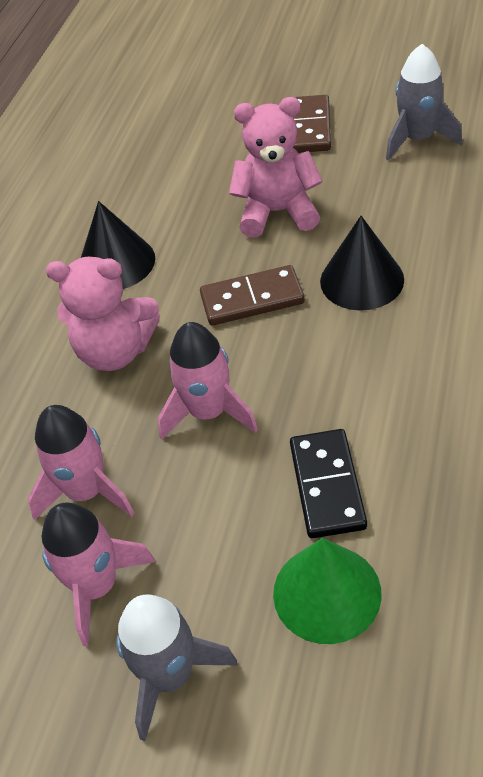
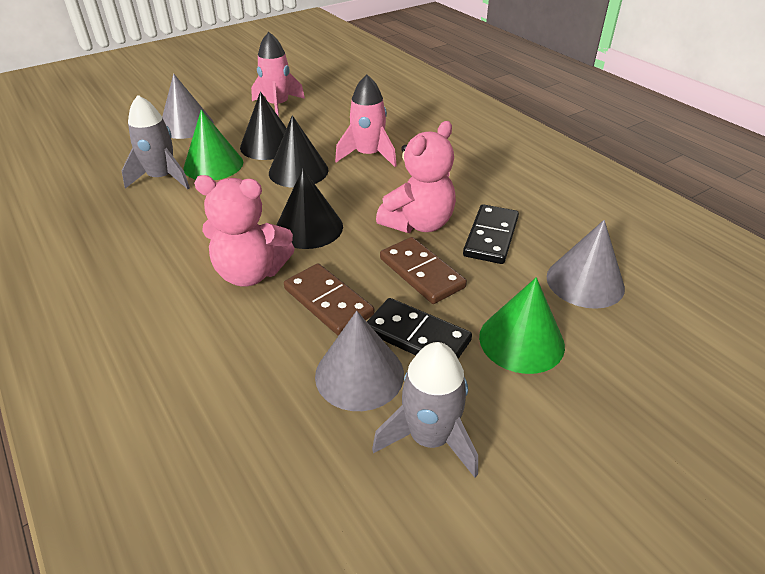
black cone: 2 -> 3
black domino: 1 -> 2
green cone: 1 -> 2
grey cone: 0 -> 3
pink rocket: 3 -> 2

